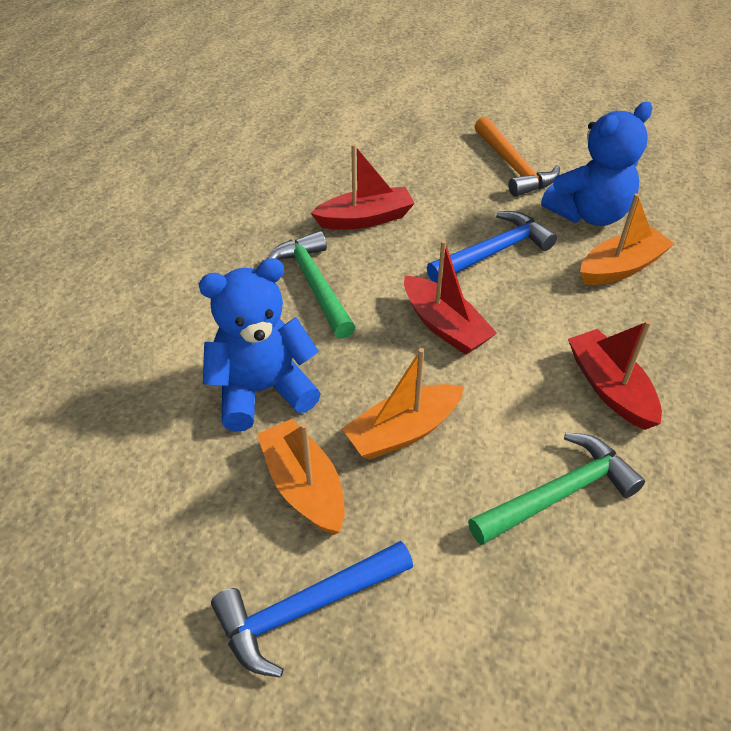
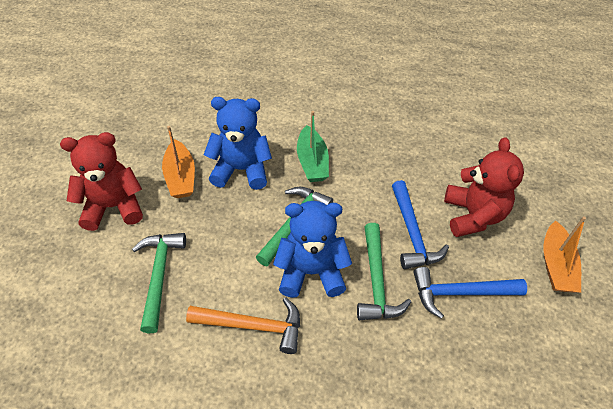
green boat: 0 -> 1
green hammer: 2 -> 3
orange boat: 3 -> 2
red boat: 3 -> 0
red teddy bear: 0 -> 2

